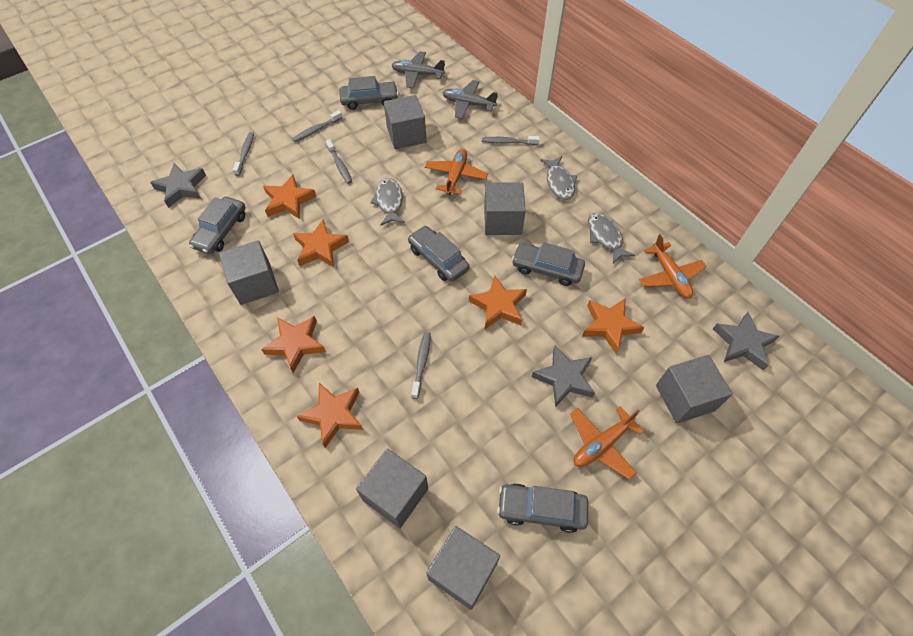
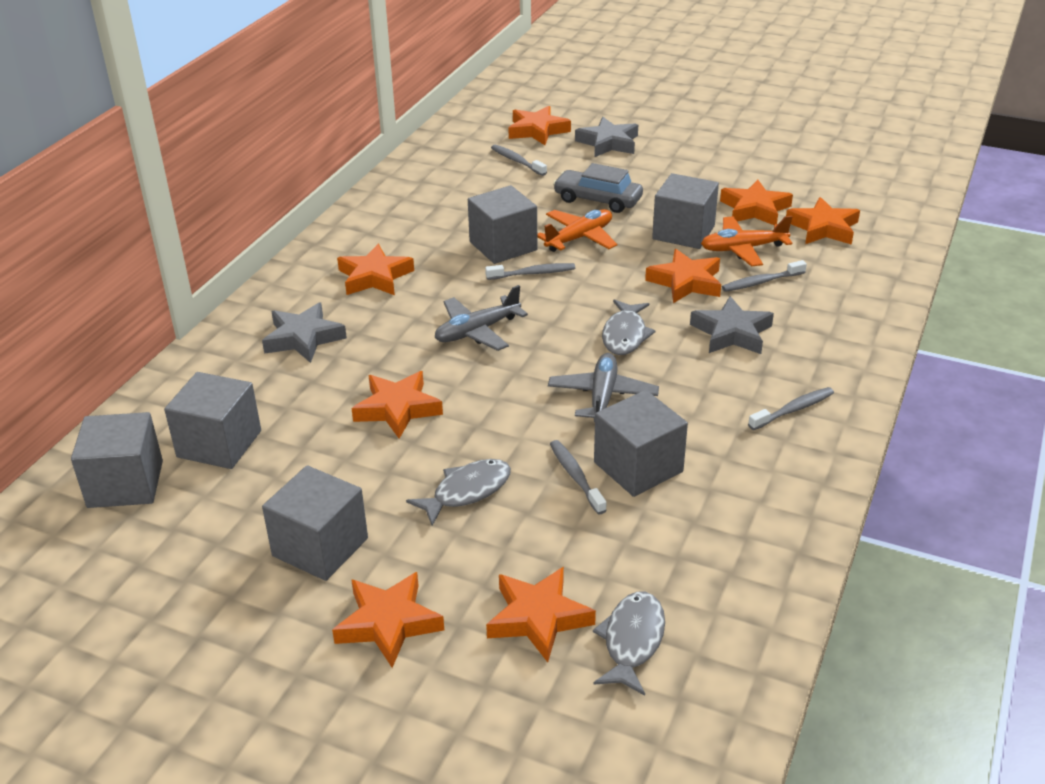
grey car: 5 -> 1
orange plane: 3 -> 2
orange star: 6 -> 8

